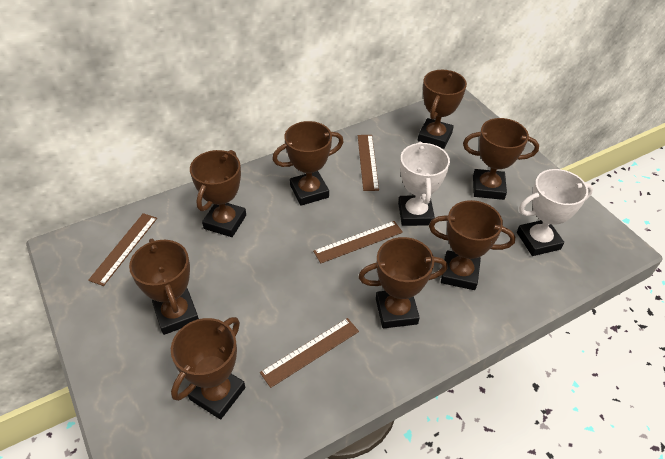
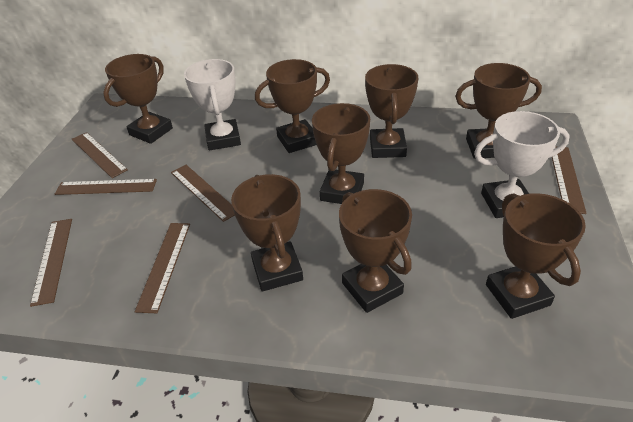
brown ruler: 4 -> 6

